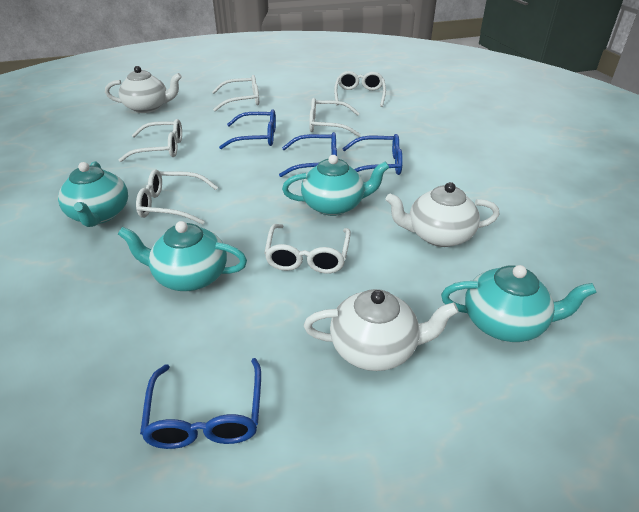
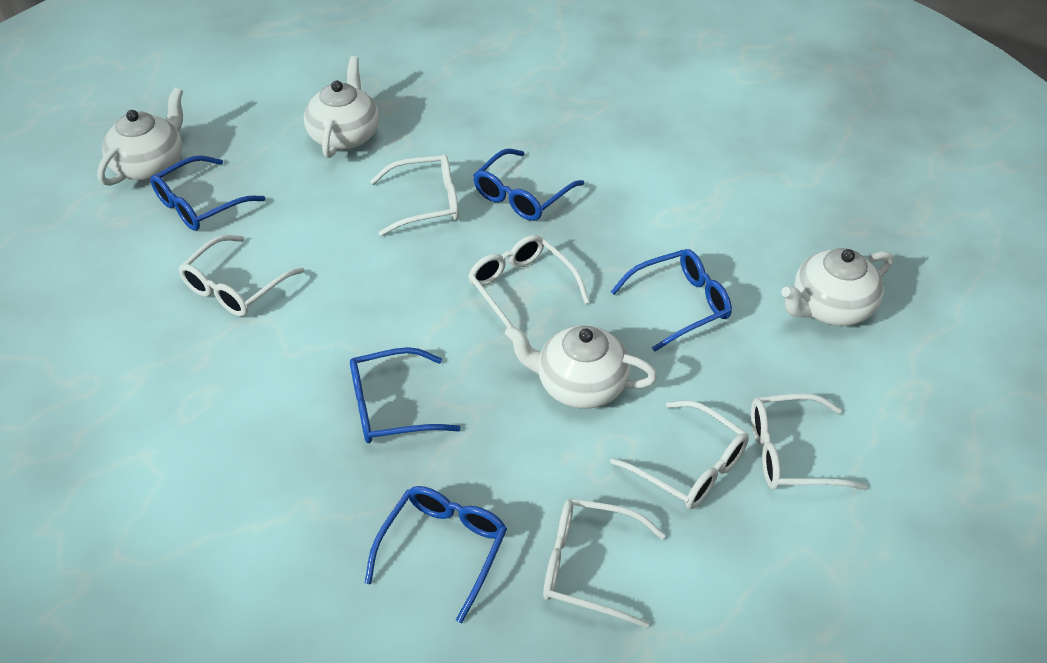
blue glasses: 4 -> 5
turquoise teapot: 4 -> 0
white teapot: 3 -> 4

